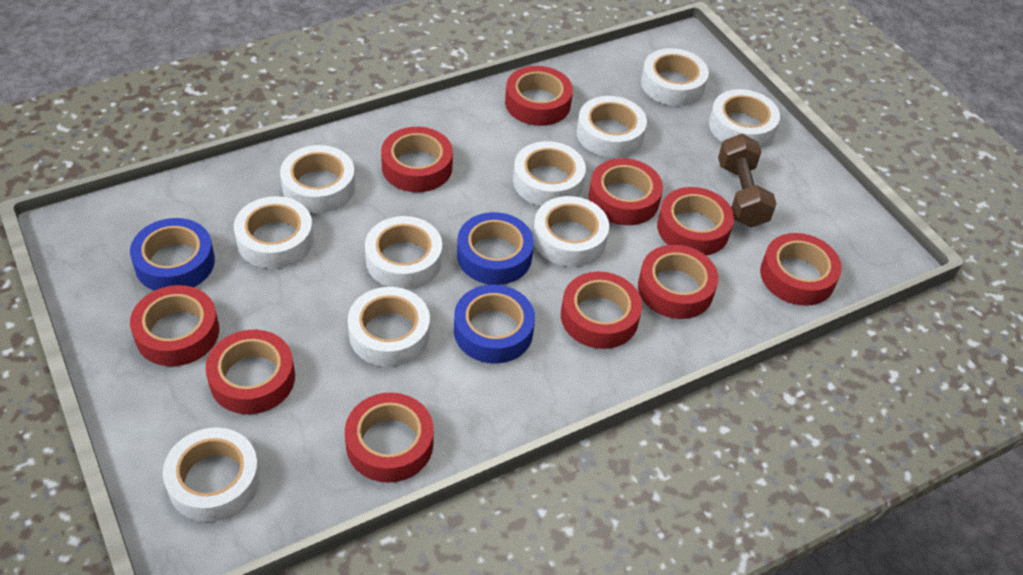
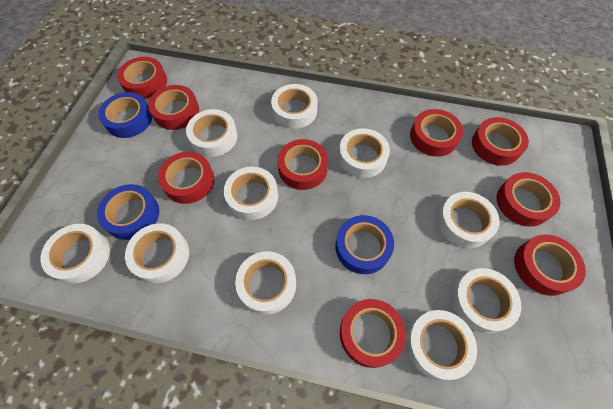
brown dumbbell: 1 -> 0
red tape: 10 -> 9

